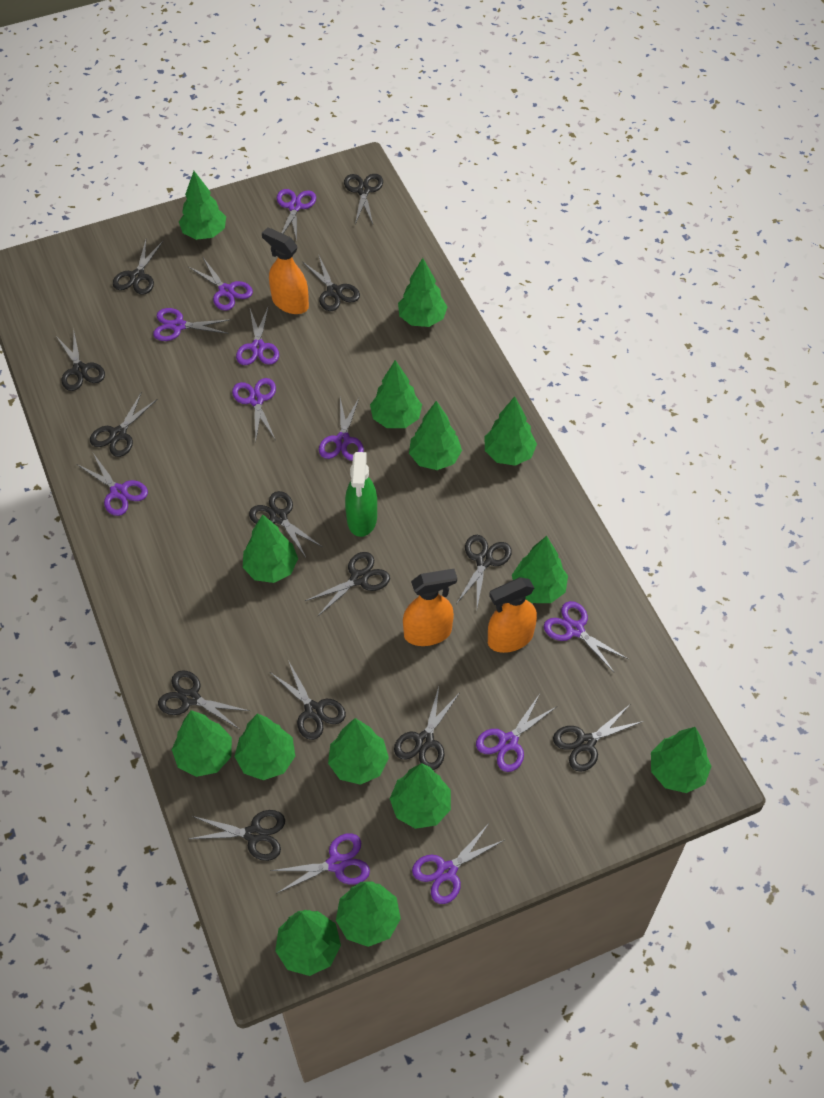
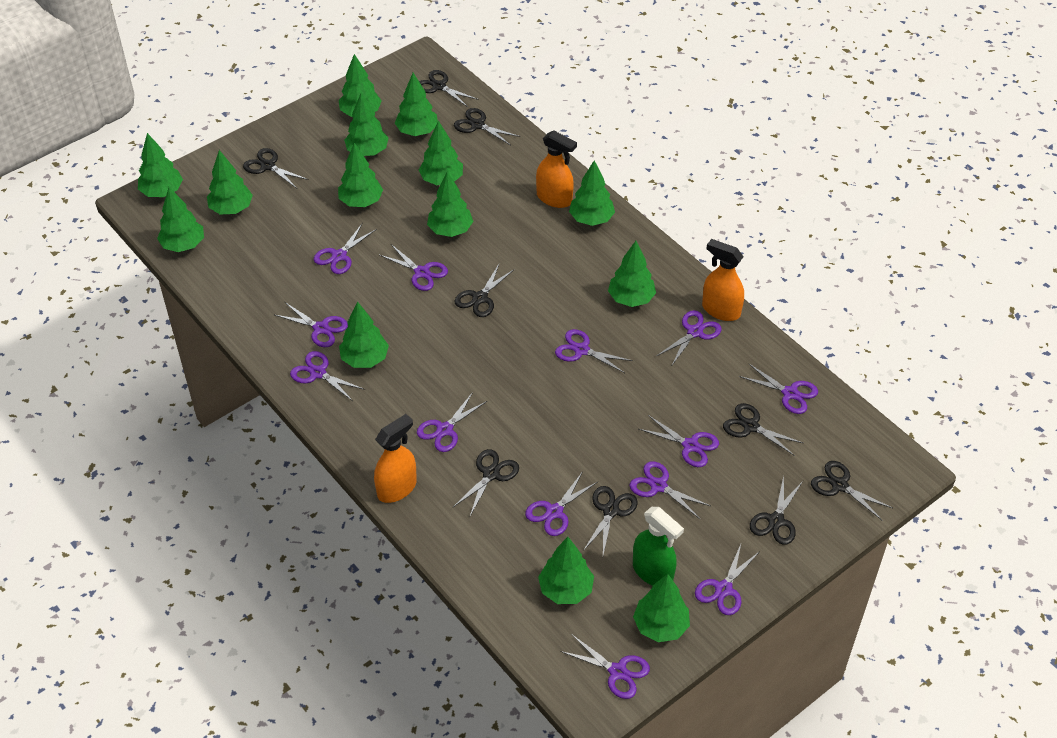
black scissors: 13 -> 9
purple scissors: 11 -> 13

